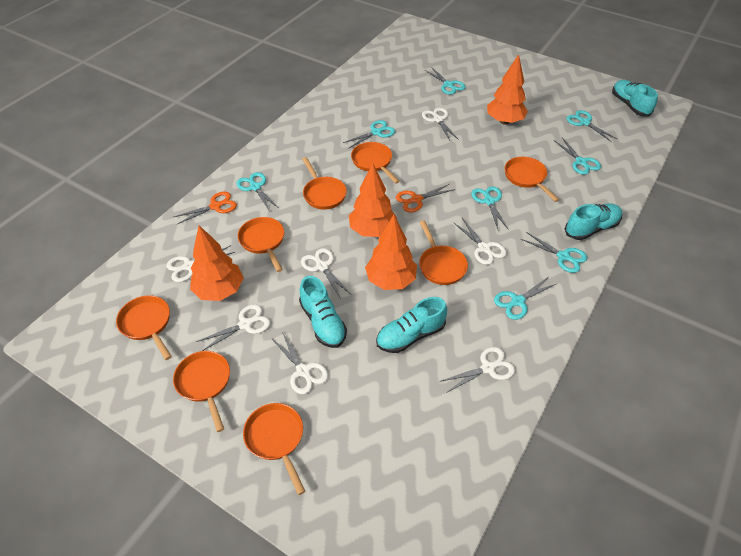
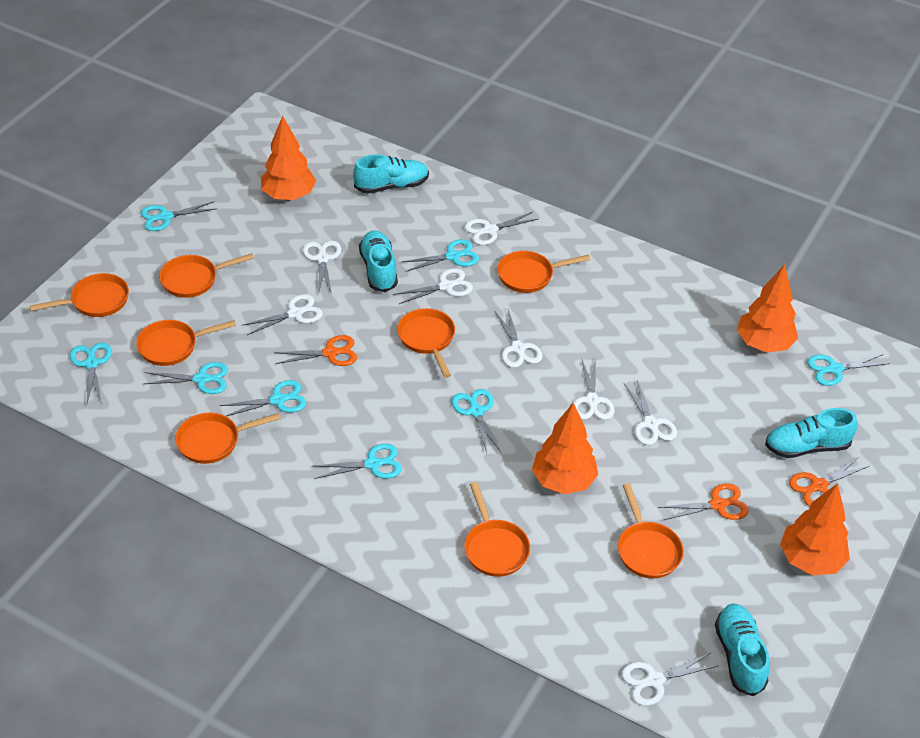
orange scissors: 2 -> 3
white scissors: 7 -> 8

